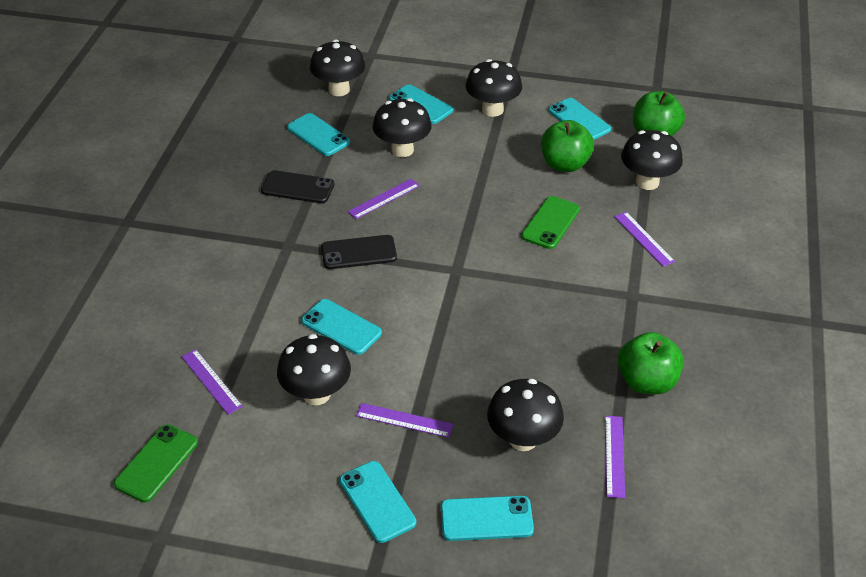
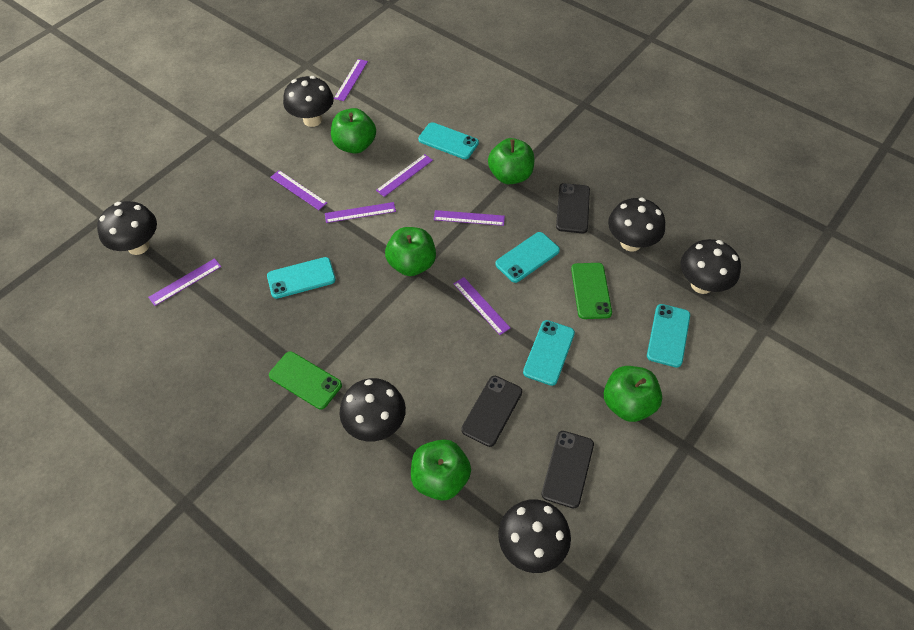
black phone: 2 -> 3
green apple: 3 -> 5
purple ruler: 5 -> 7
turquoise phone: 6 -> 5

